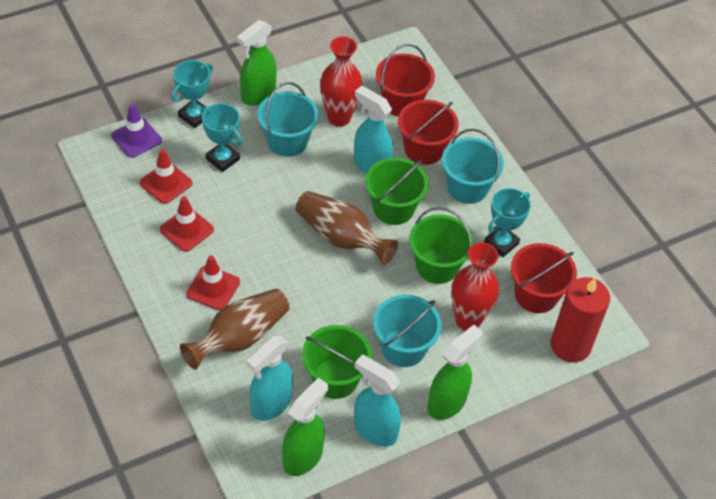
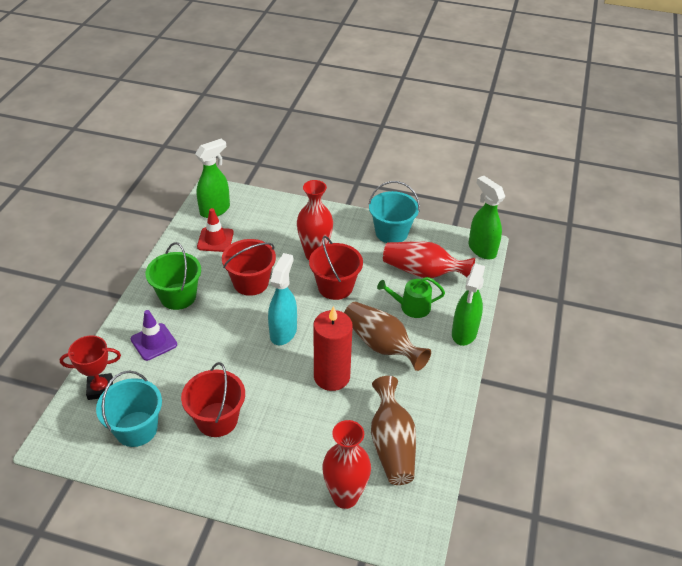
green bucket: 3 -> 1
green watering can: 0 -> 1
red traffic cone: 3 -> 1
red trophy: 0 -> 1
red vase: 2 -> 3
turquoise bucket: 3 -> 2
turquoise spray bottle: 3 -> 1
turquoise trophy: 3 -> 0

